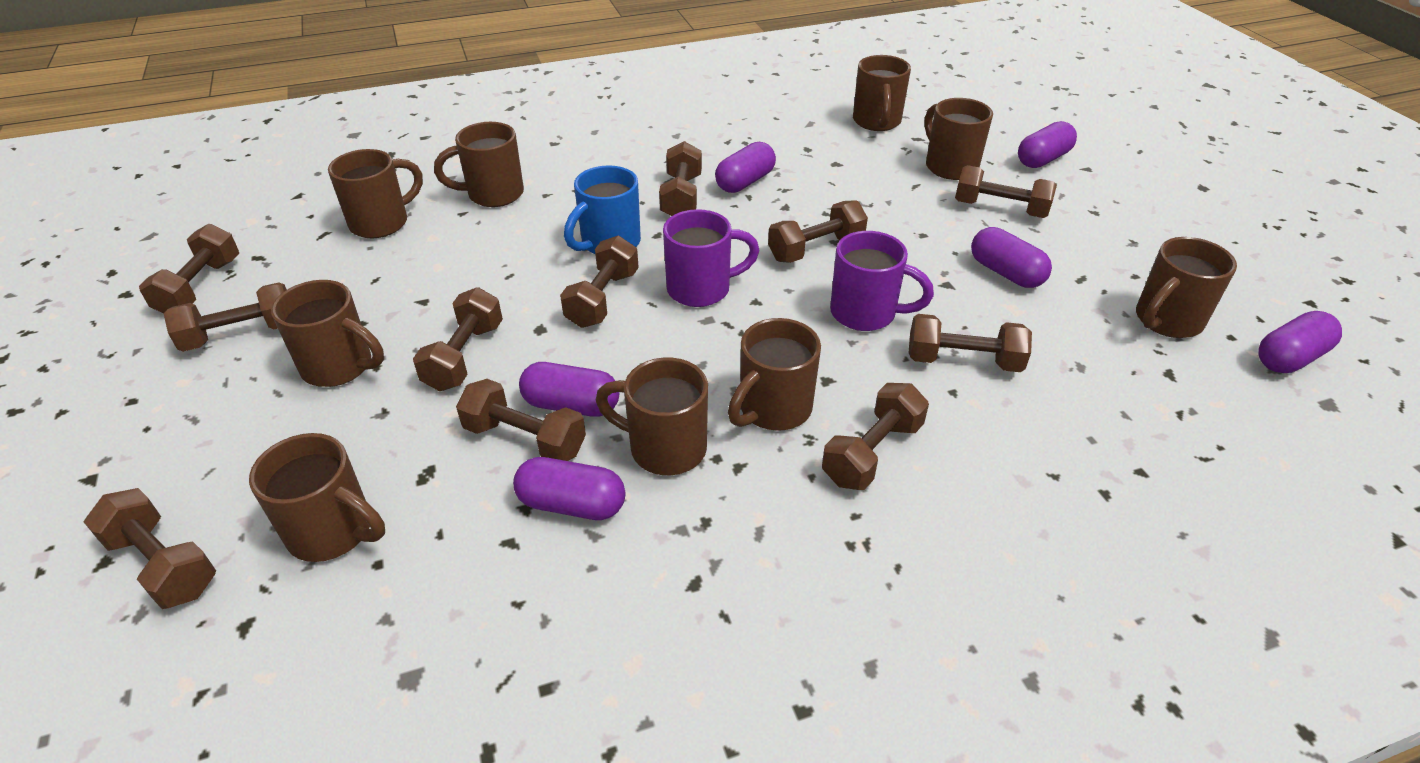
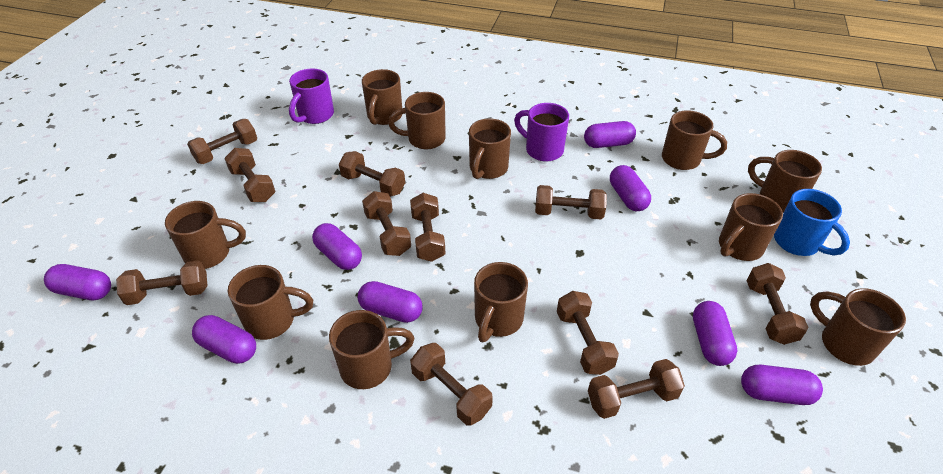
brown mug: 9 -> 11
purple capsule: 6 -> 8

